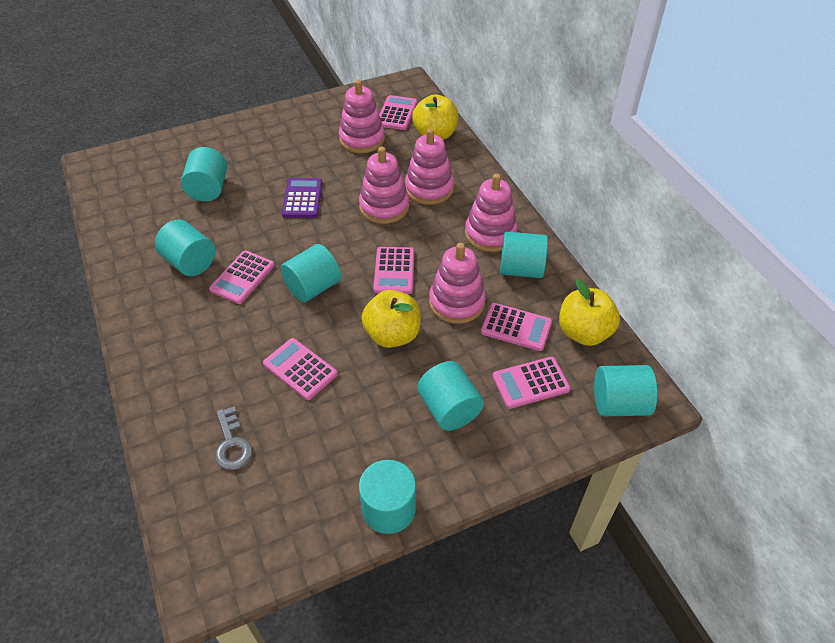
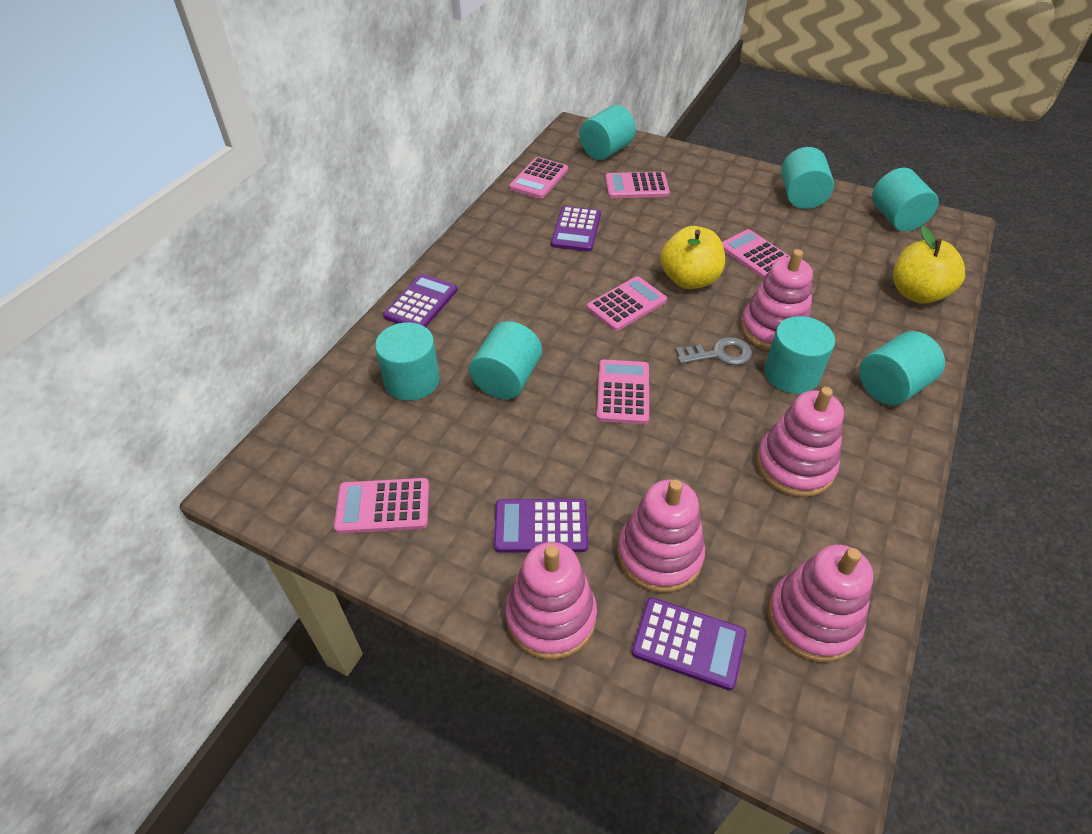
purple calculator: 1 -> 4
yellow apple: 3 -> 2

